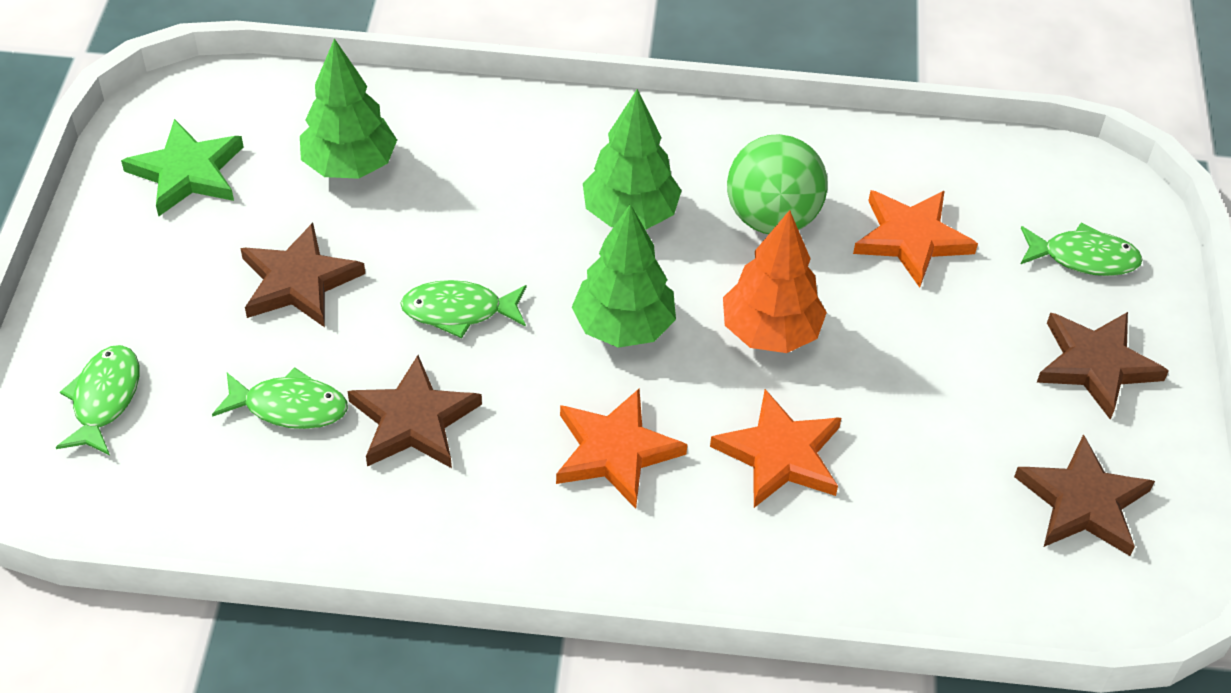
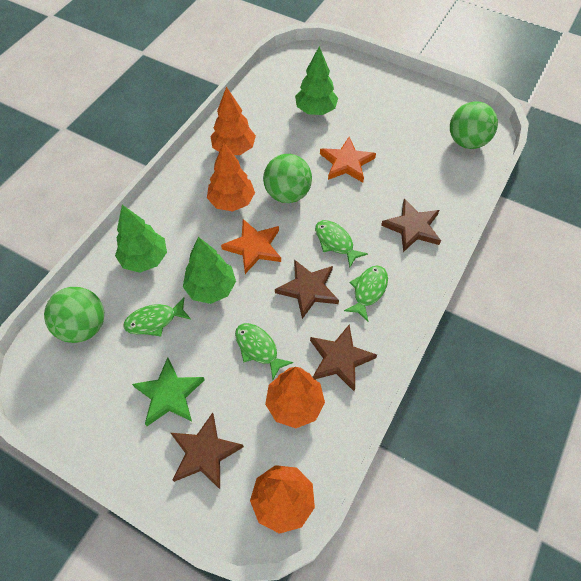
green ball: 1 -> 3
orange star: 3 -> 2
orange tree: 1 -> 4

